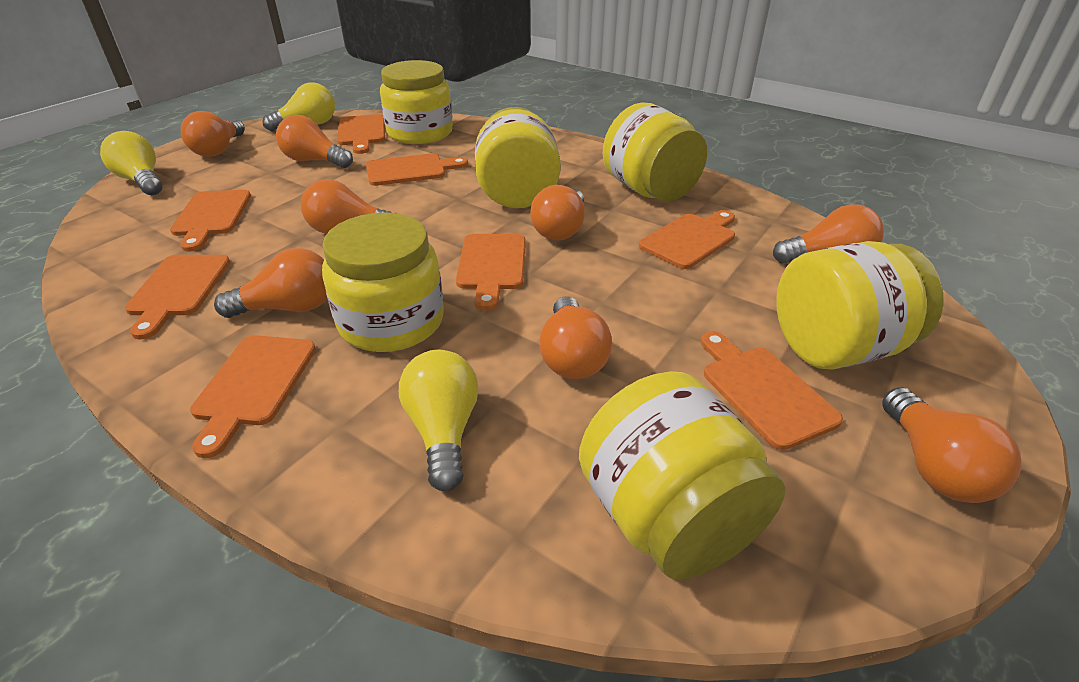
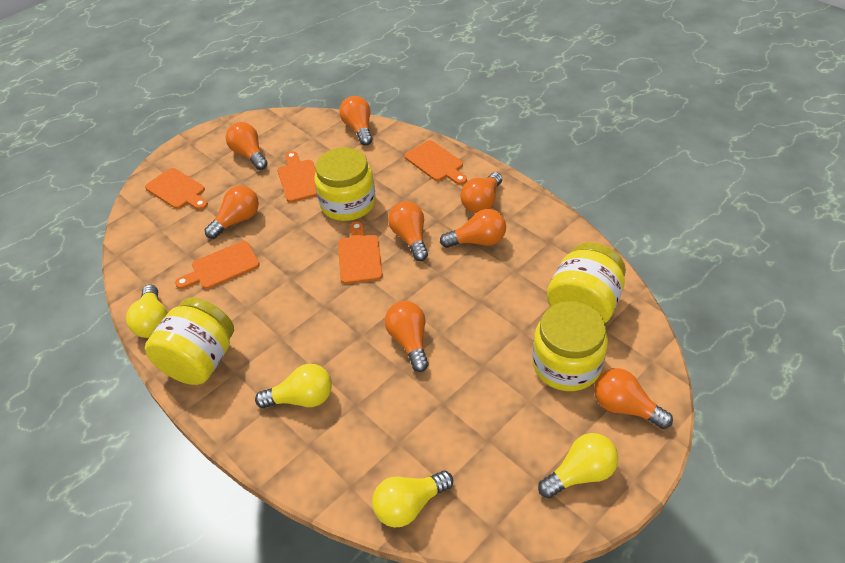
orange cutting board: 8 -> 5
yellow jar: 6 -> 4
yellow light bulb: 3 -> 4

